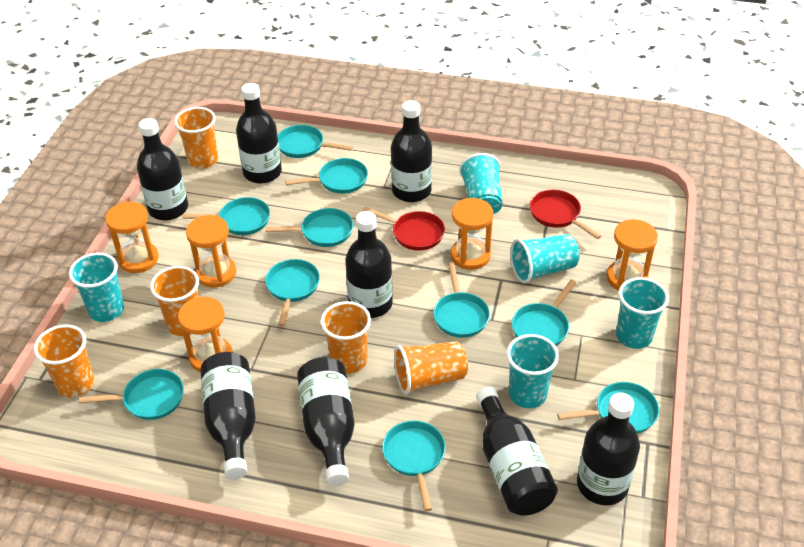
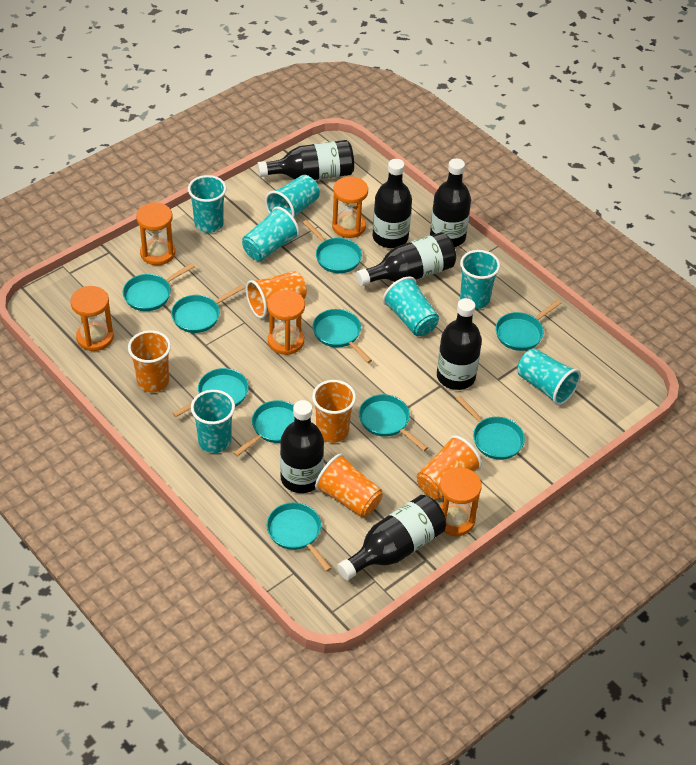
black bottle: 8 -> 7
red pan: 2 -> 0
turquoise cup: 5 -> 7

